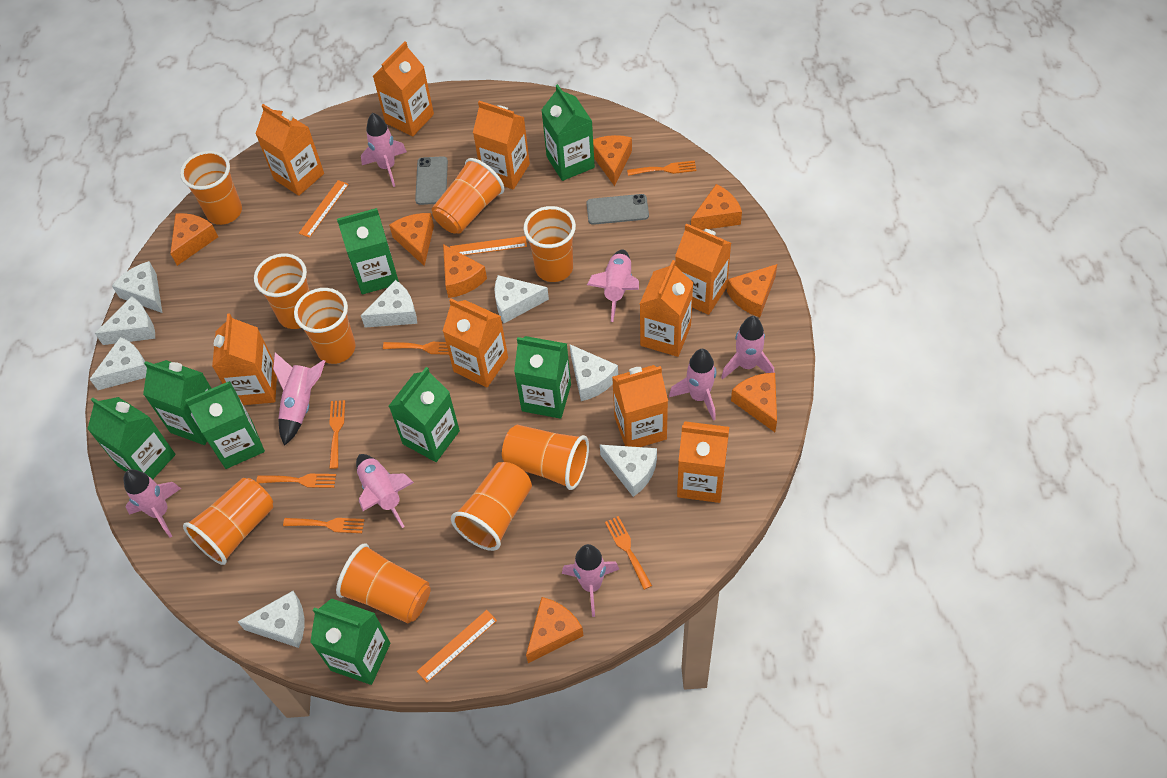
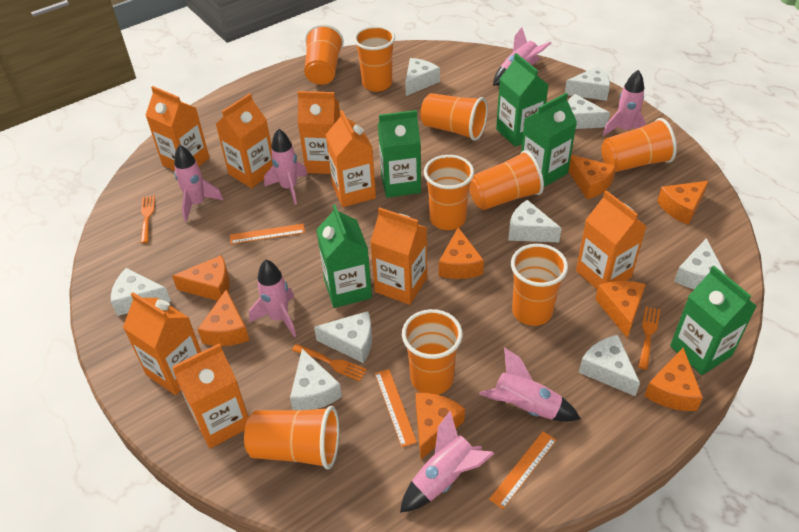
green carton: 8 -> 5
grey phone: 2 -> 0
orange carton: 9 -> 8
orange fork: 6 -> 3
pink rocket: 8 -> 7
white cheese: 8 -> 9

